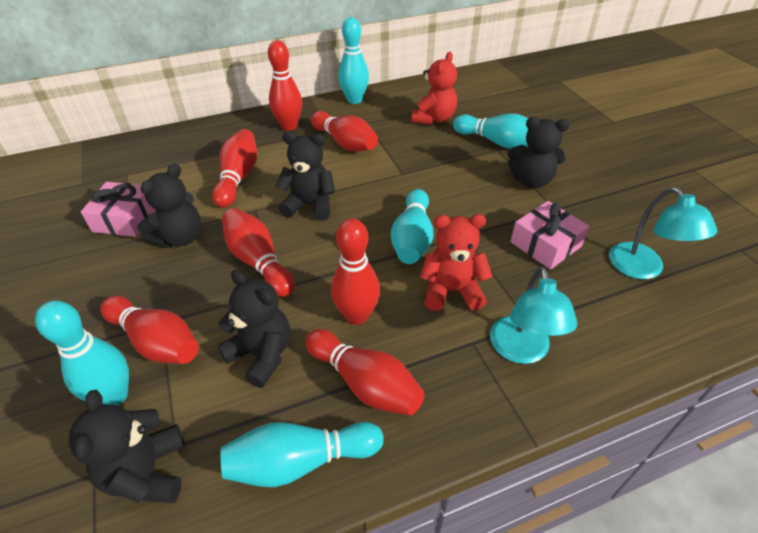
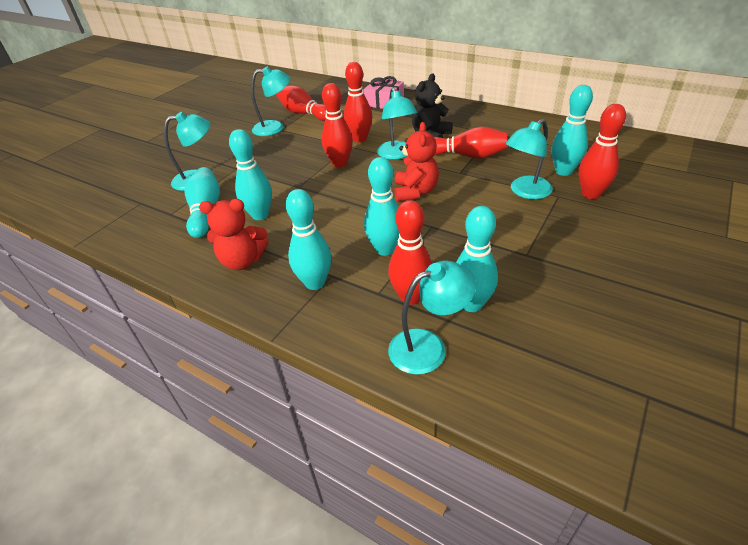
black teddy bear: 5 -> 1
pink gift: 2 -> 1
red bowling pin: 7 -> 6
turquoise bowling pin: 5 -> 6
turquoise lamp: 2 -> 5

